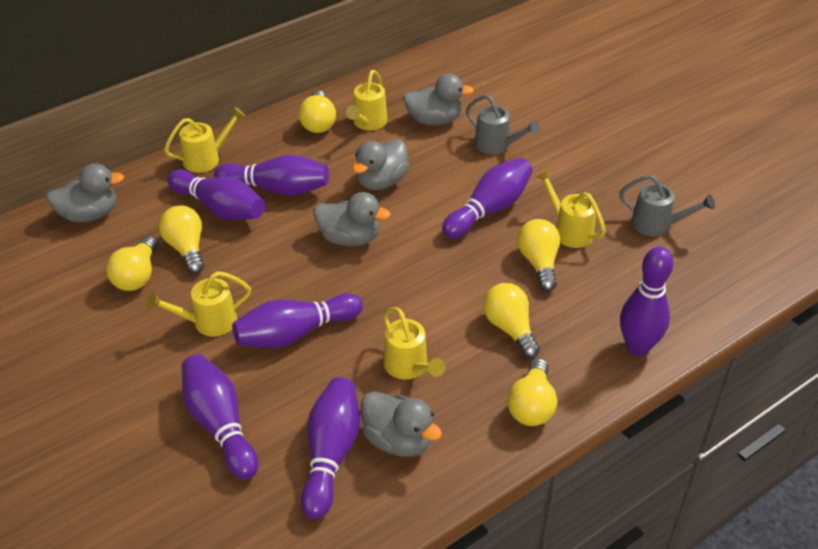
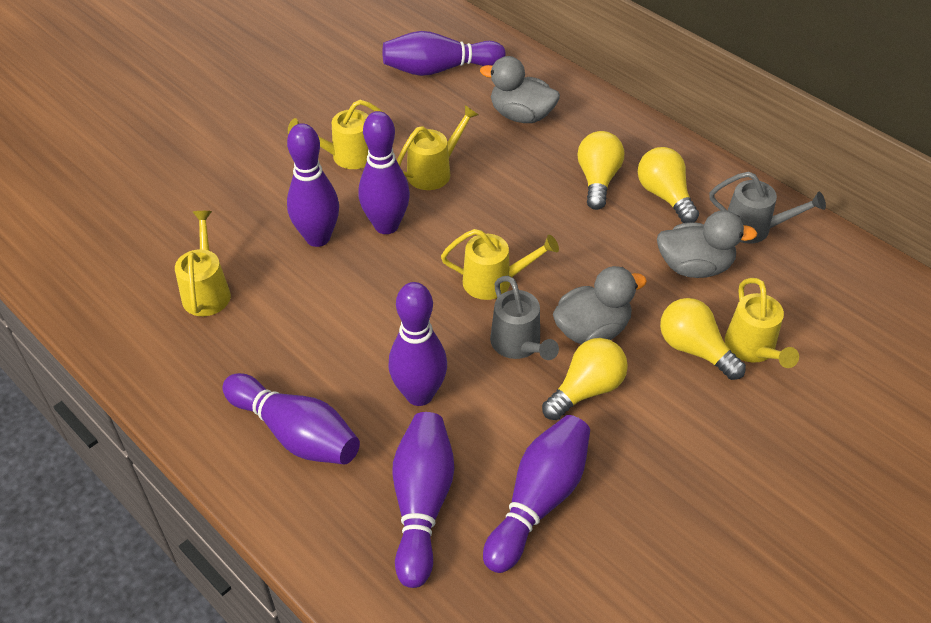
grey duck: 5 -> 3
yellow light bulb: 6 -> 4

